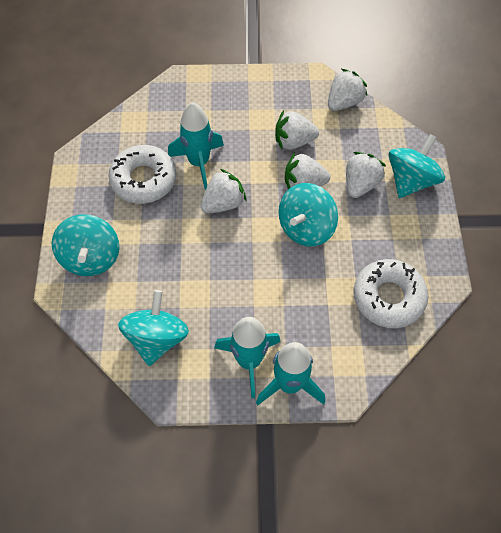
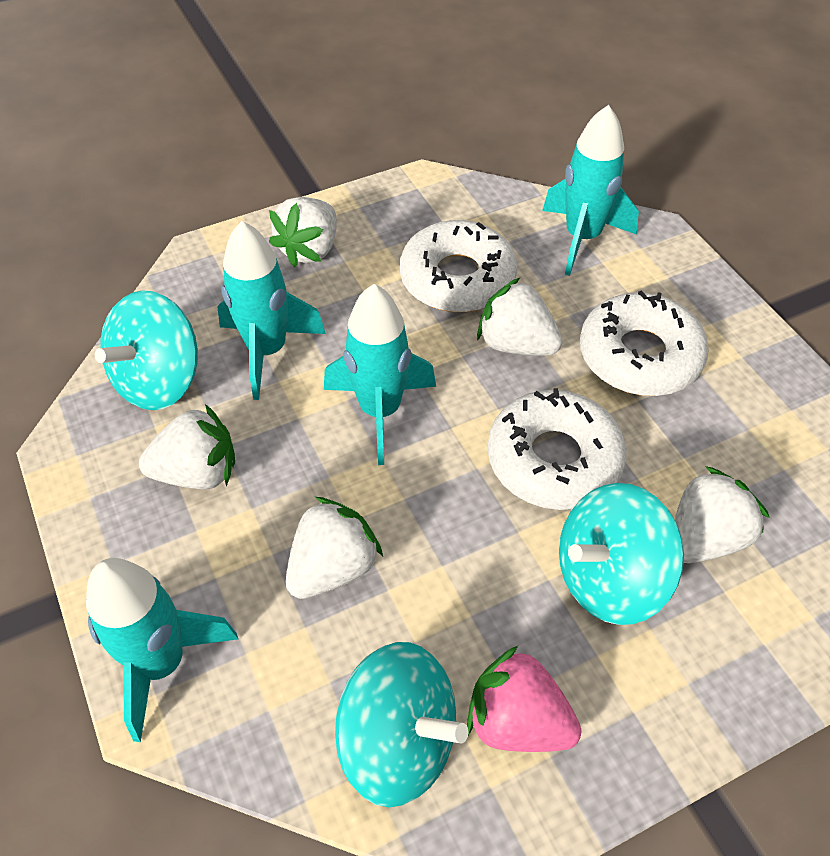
pink strawberry: 0 -> 1
turquoise rocket: 3 -> 4
turquoise spinning top: 4 -> 3
white donut: 2 -> 3

